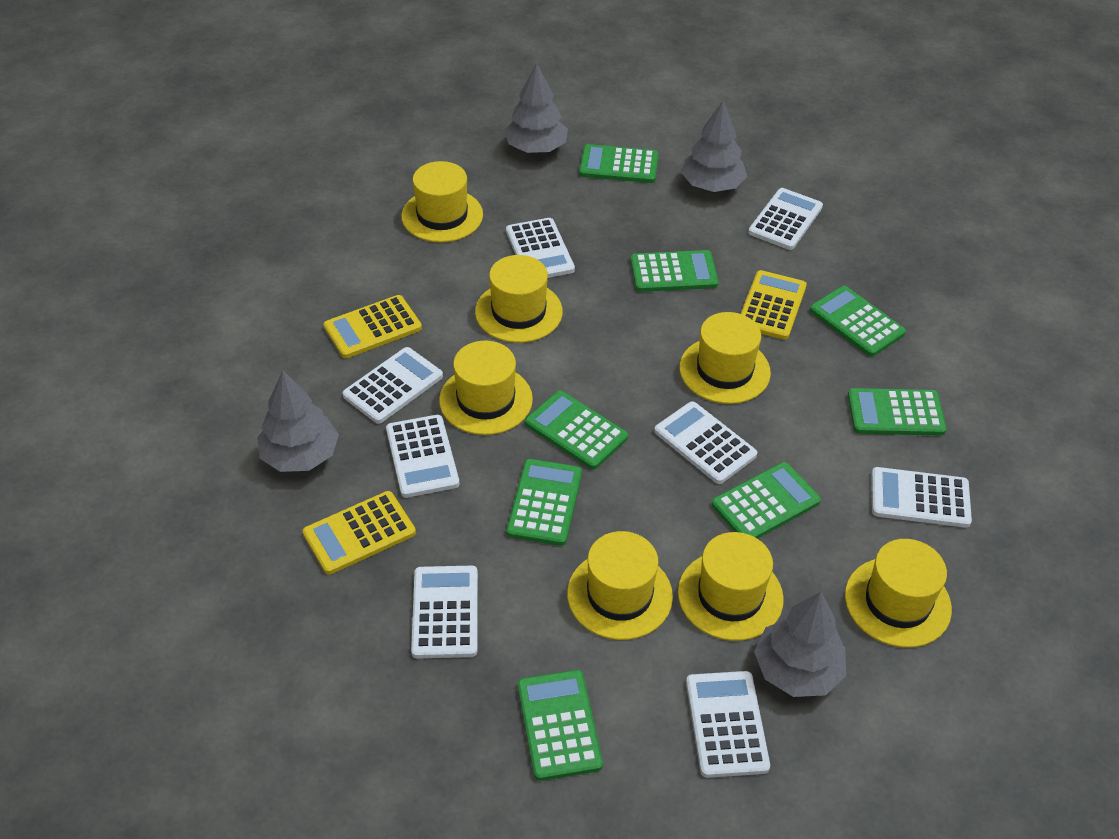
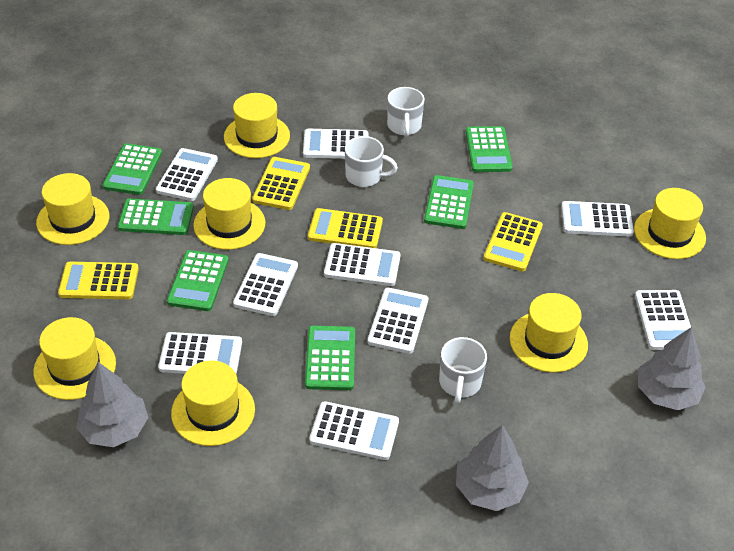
green calculator: 8 -> 6
grey tree: 4 -> 3
white calculator: 8 -> 9
white mug: 0 -> 3
yellow calculator: 3 -> 4

